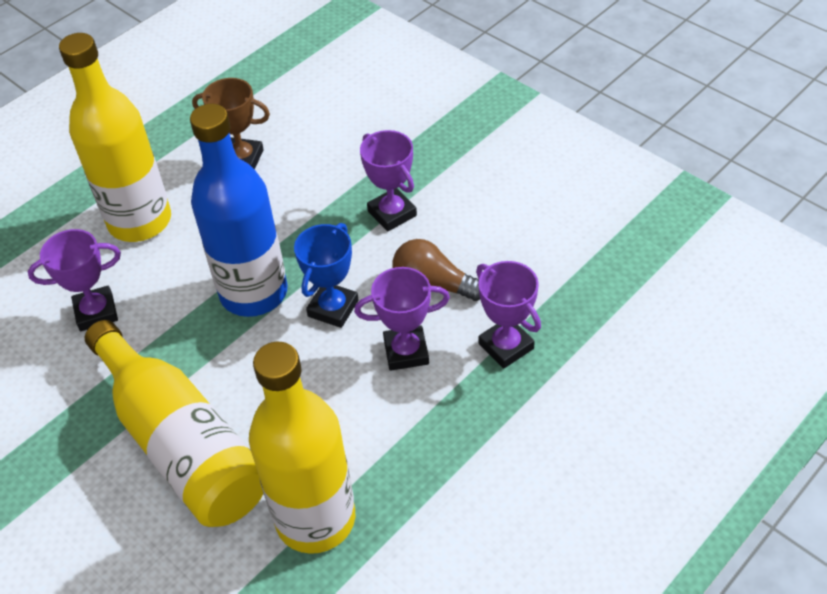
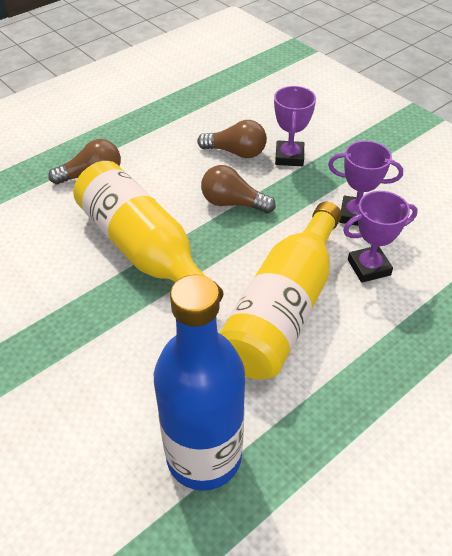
blue trophy: 1 -> 0
brown light bulb: 1 -> 3
brown trophy: 1 -> 0
purple trophy: 4 -> 3
yellow bottle: 3 -> 2

